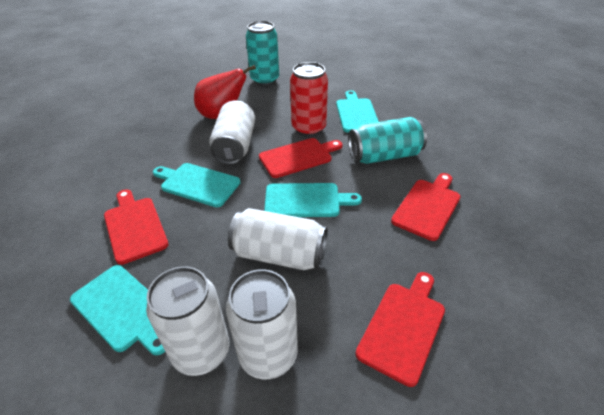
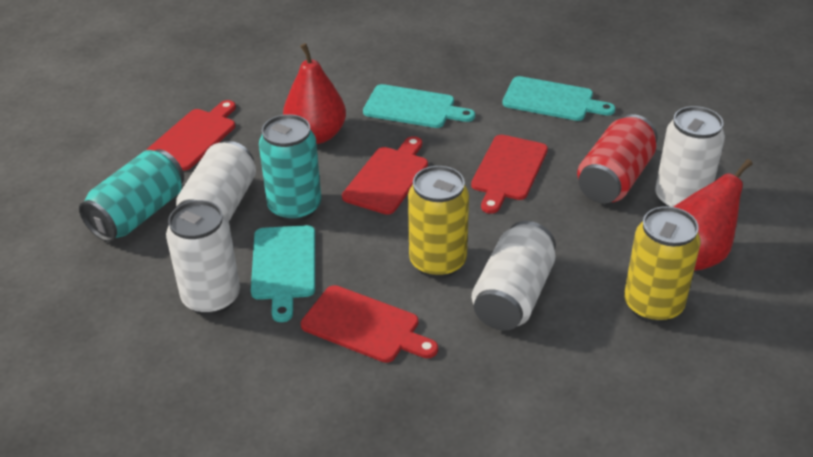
red pear: 1 -> 2
turquoise cutting board: 4 -> 3
yellow can: 0 -> 2

